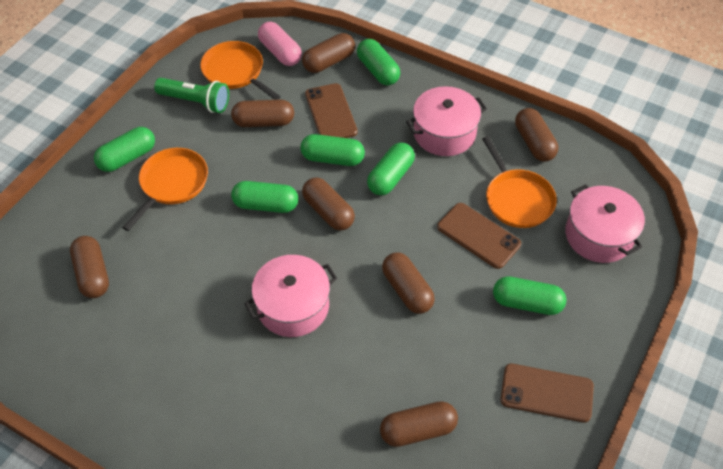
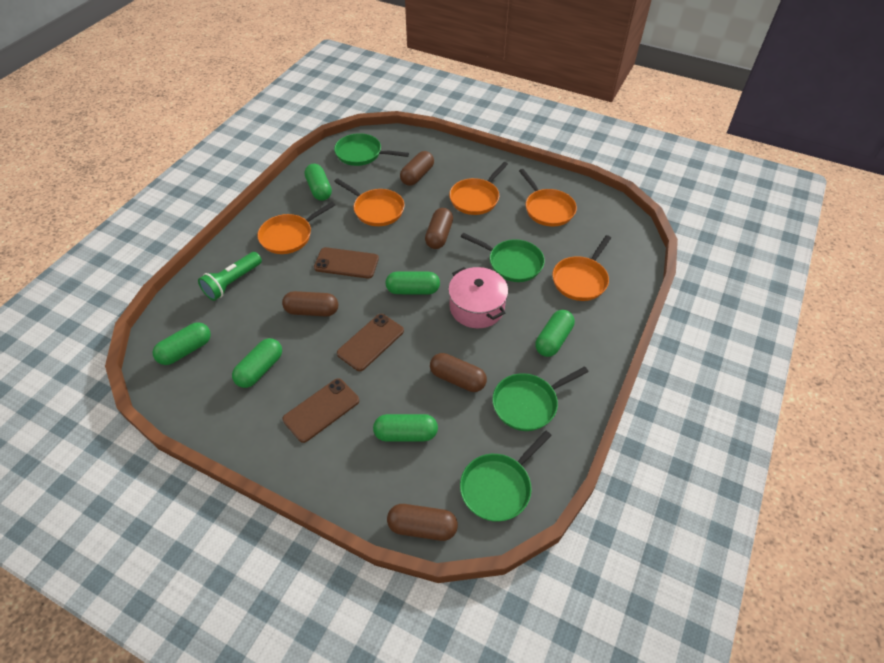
brown capsule: 7 -> 5
green pan: 0 -> 4
orange pan: 3 -> 5
pink capsule: 1 -> 0
pink pot: 3 -> 1

